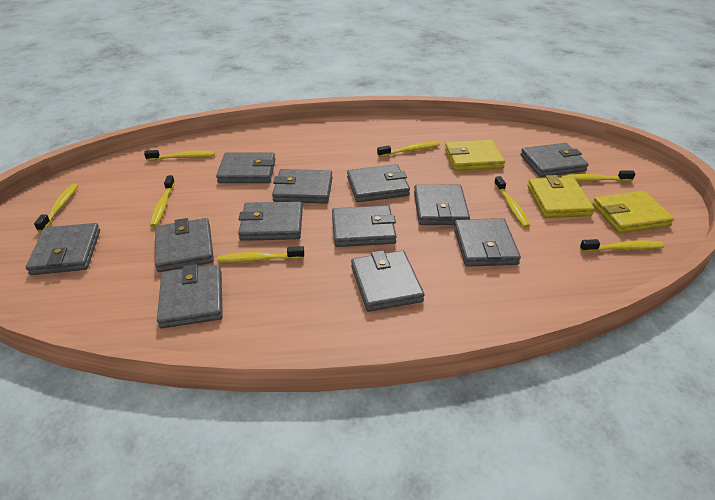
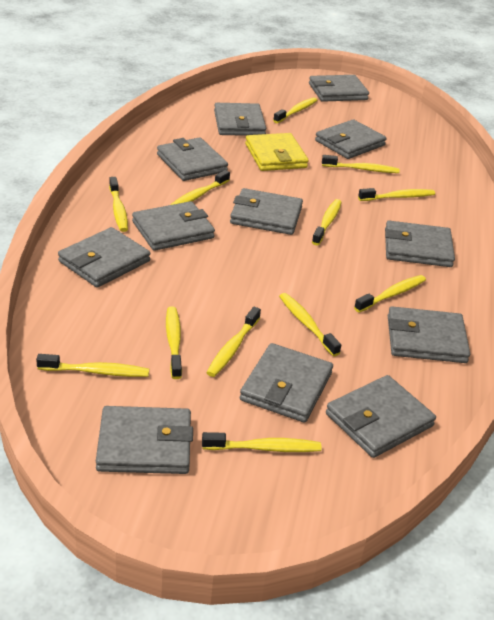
yellow toothbrush: 8 -> 12
yellow wallet: 3 -> 1

